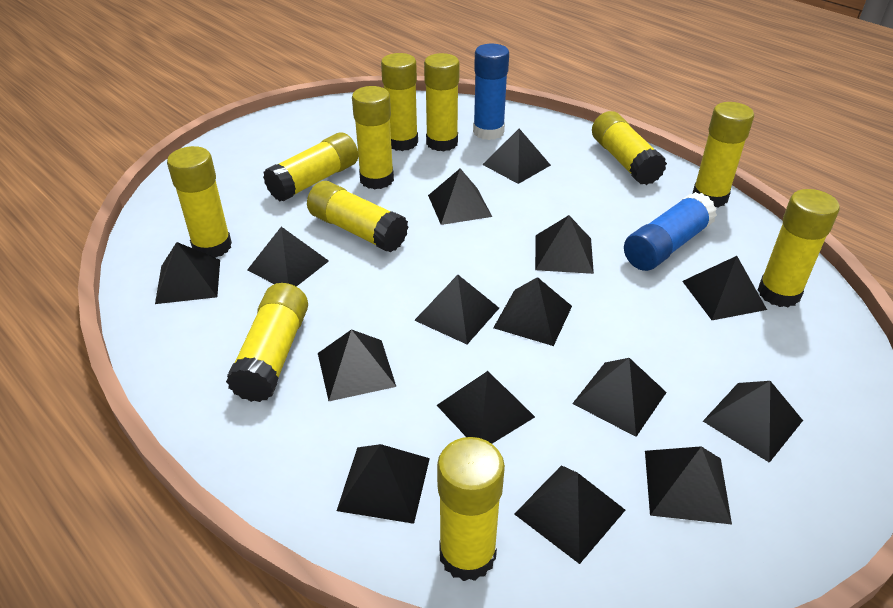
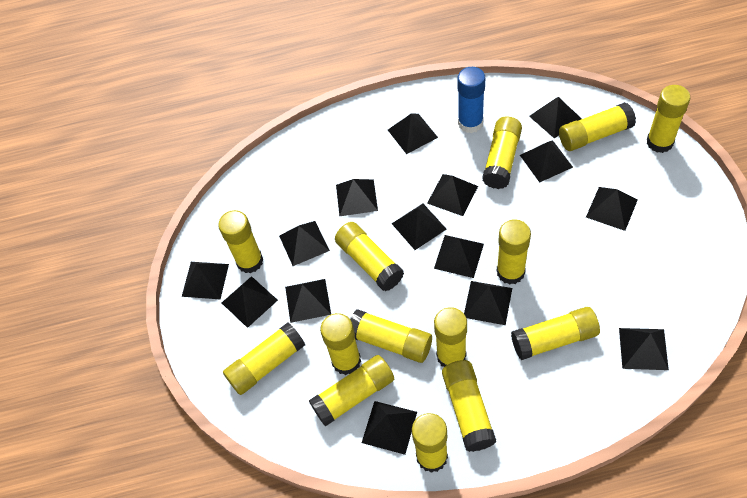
blue glue stick: 2 -> 1
yellow glue stick: 11 -> 14

